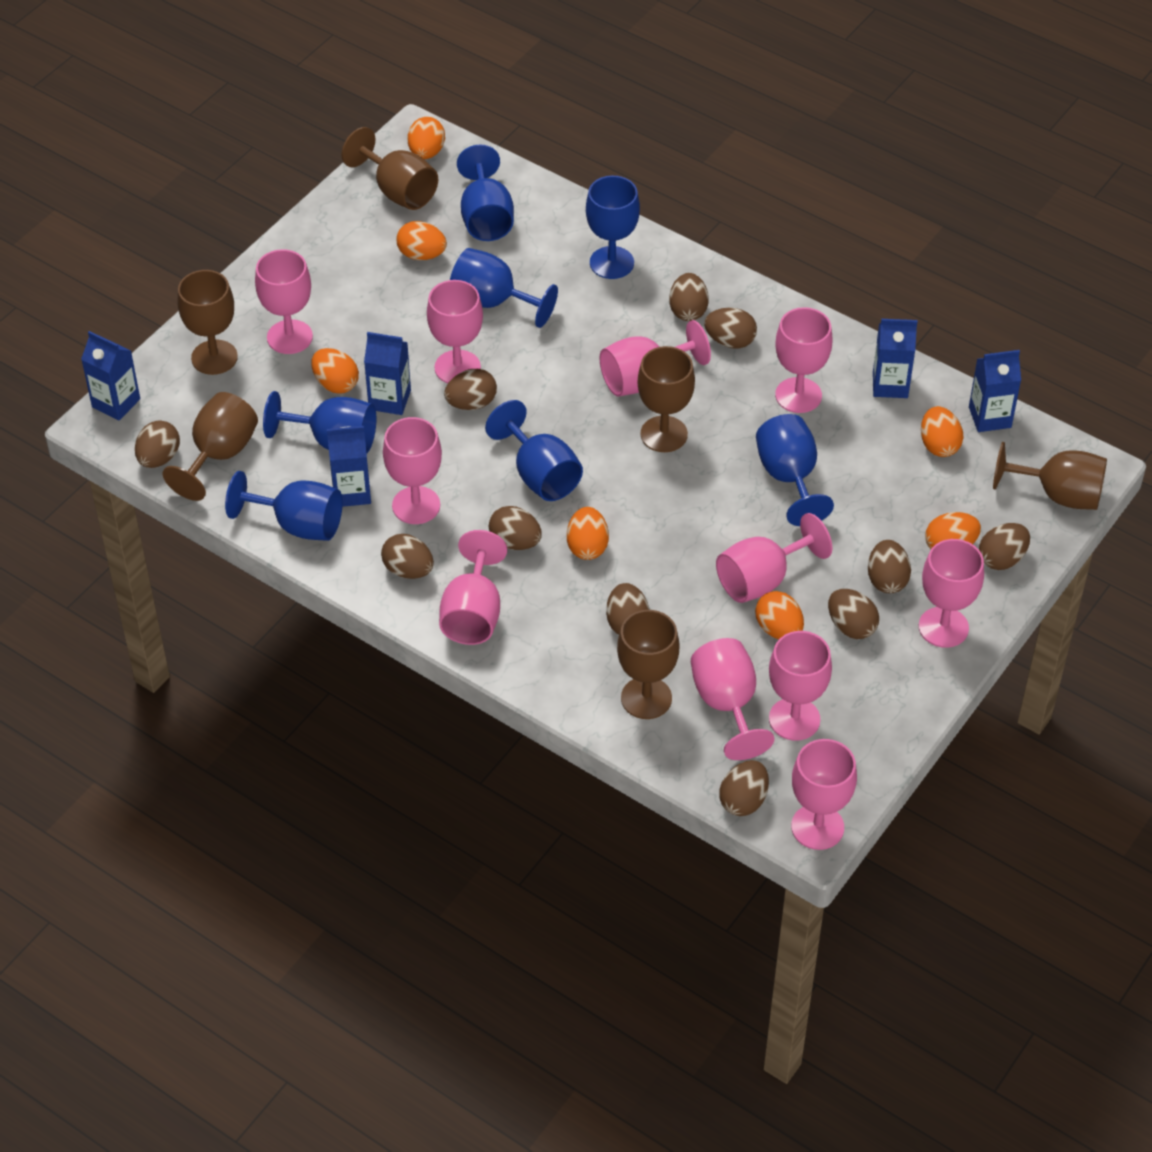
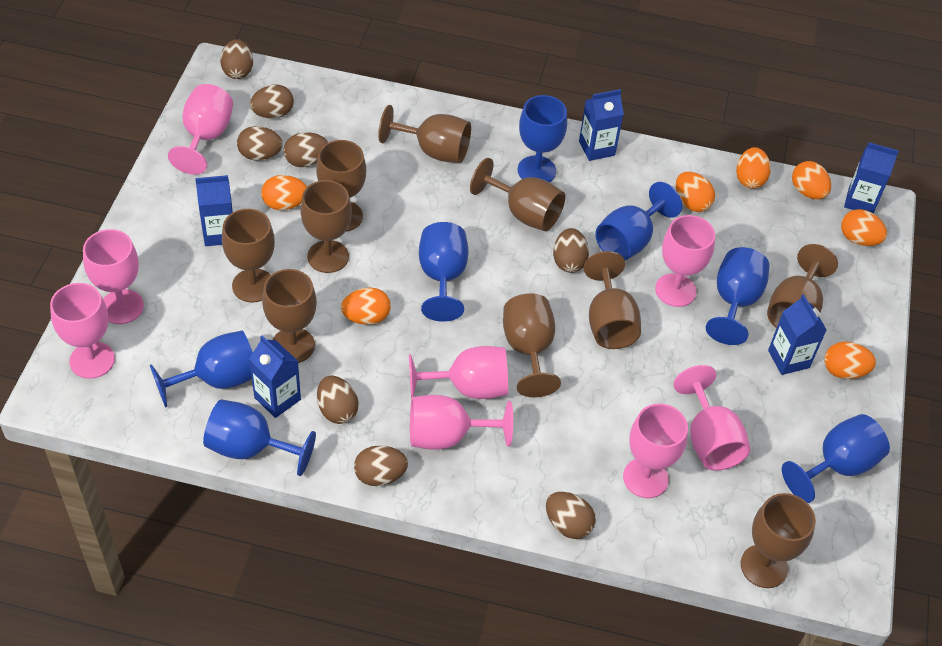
brown egg: 11 -> 8
brown goblet: 6 -> 10
pink goblet: 11 -> 8

